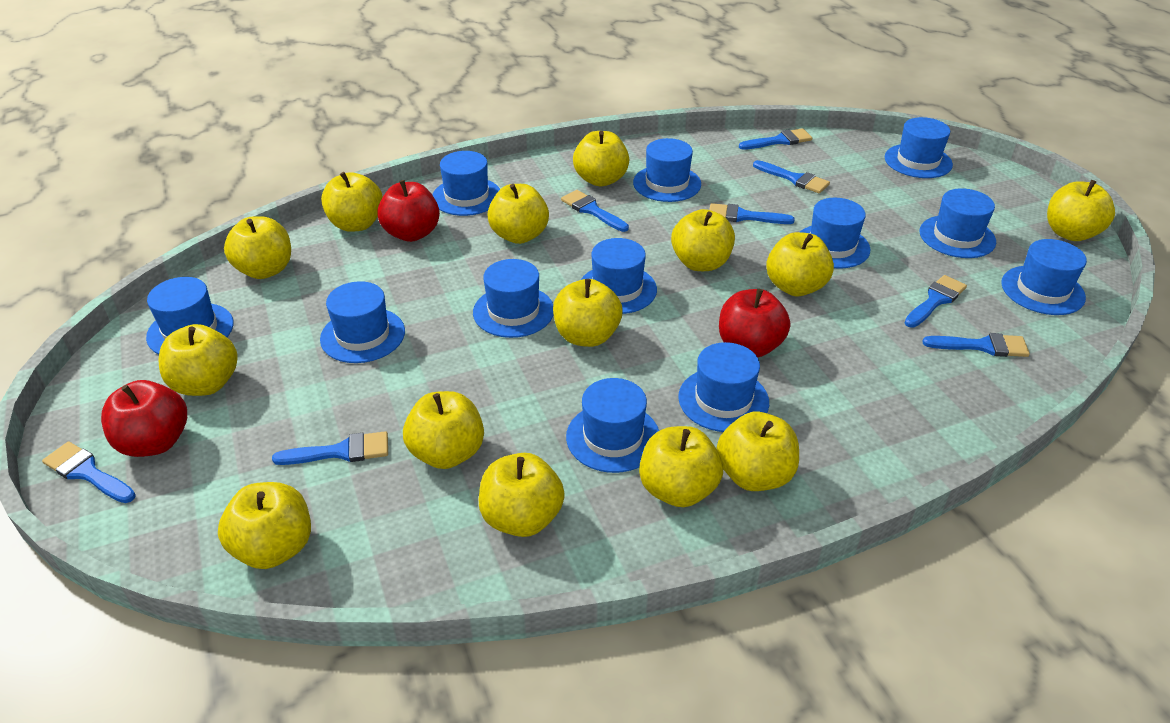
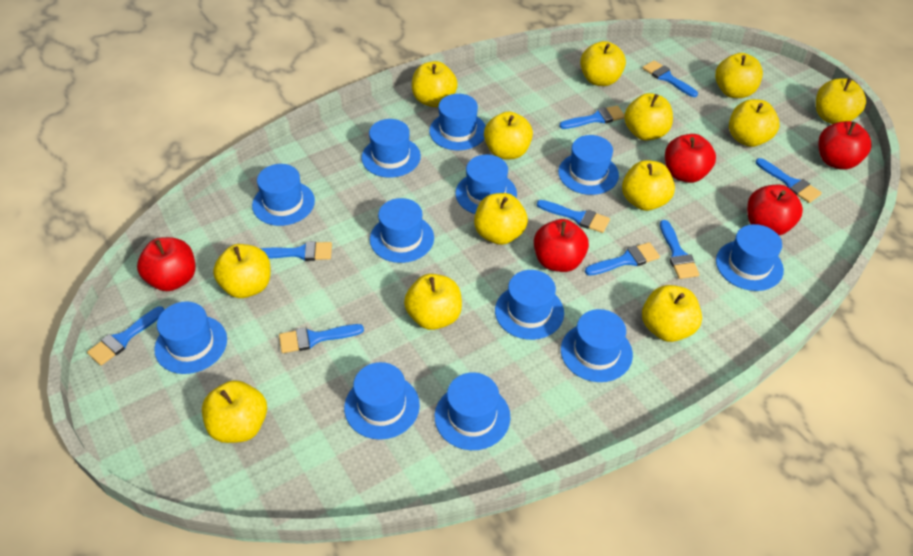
blue brush: 8 -> 9
red apple: 3 -> 5
yellow apple: 14 -> 13

